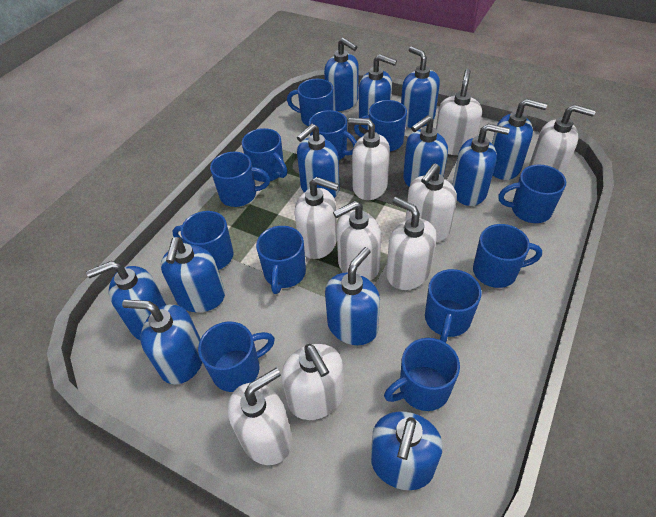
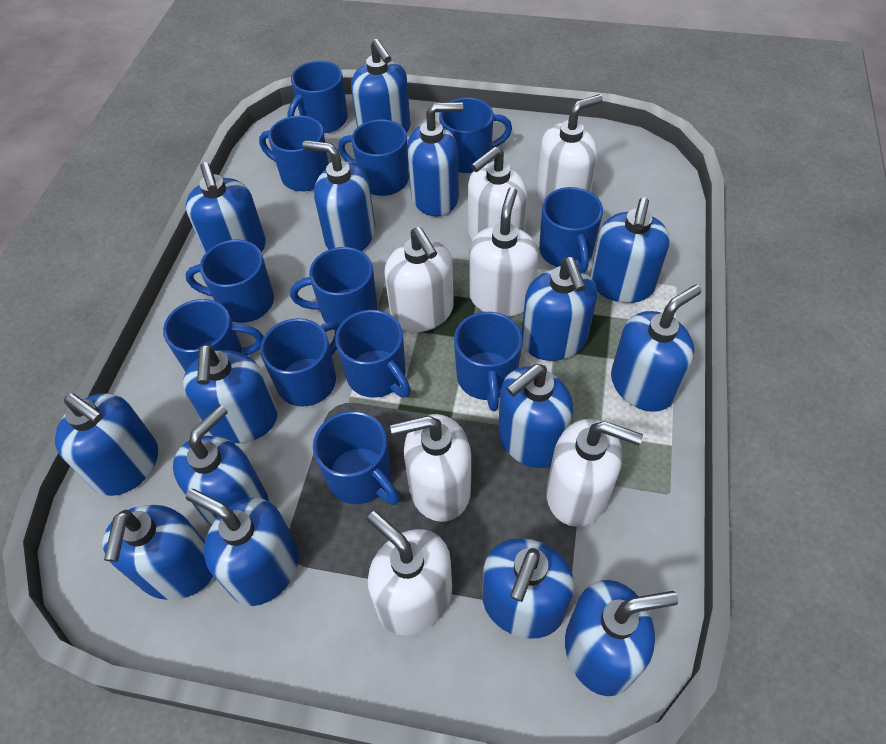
blue soap dispenser: 12 -> 15
white soap dispenser: 9 -> 7

